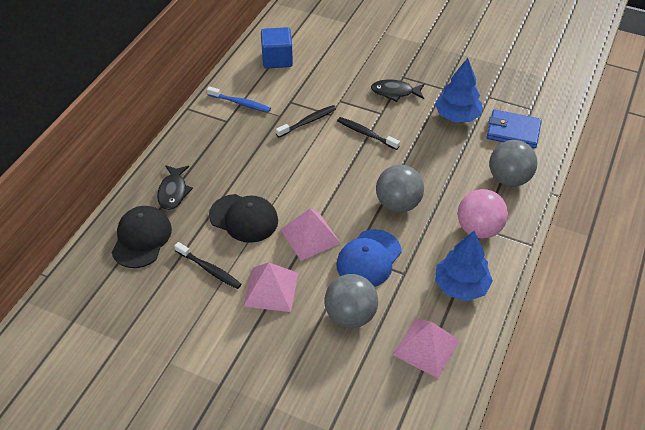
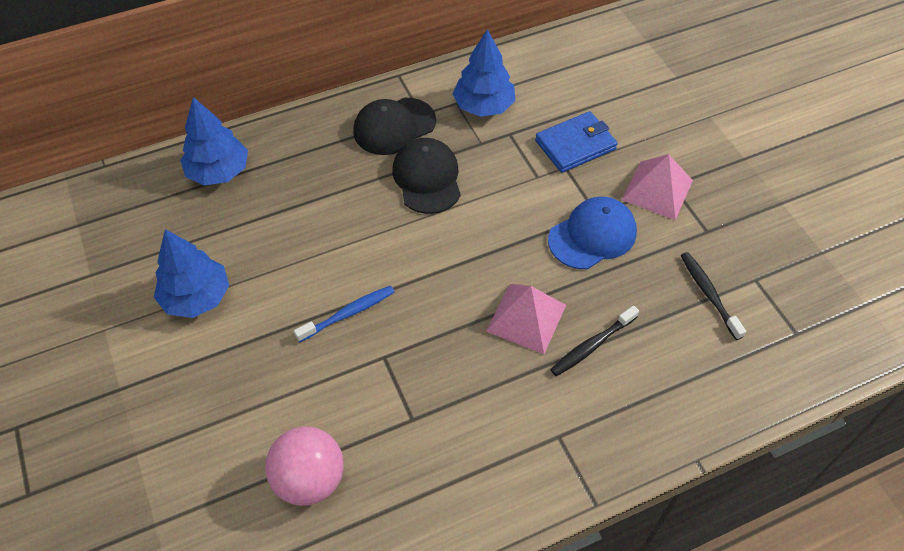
black fish: 2 -> 0
black toothbrush: 3 -> 2
blue cube: 1 -> 0
blue tree: 2 -> 3
grey ball: 3 -> 0
pink pyramid: 3 -> 2

